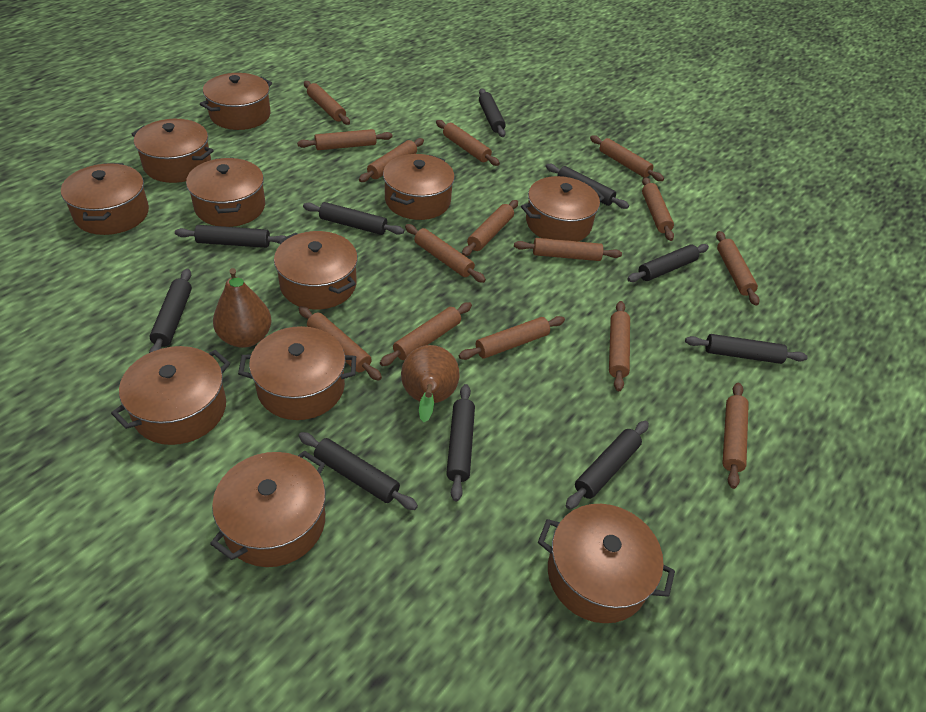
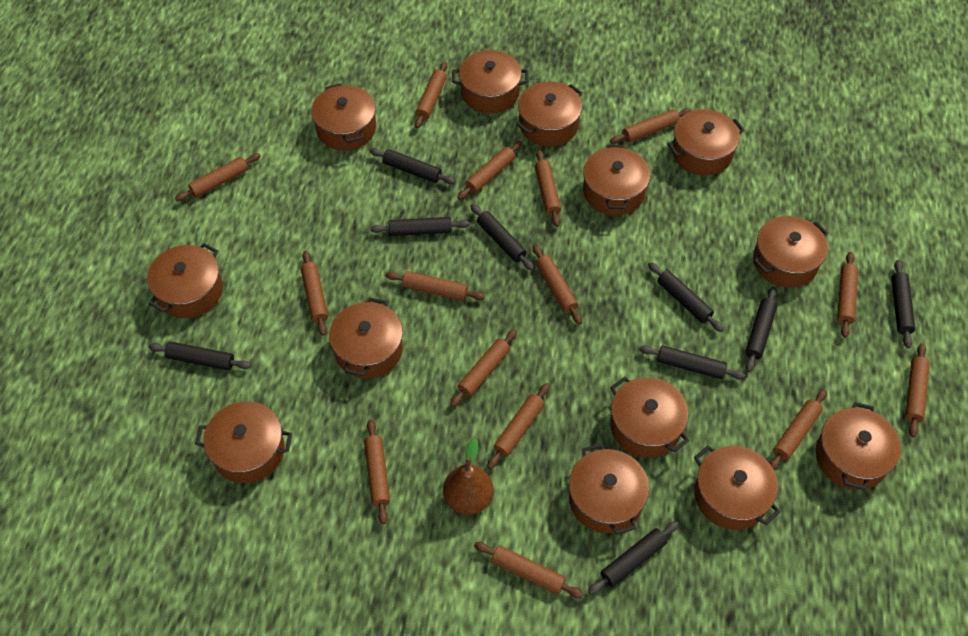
black rolling pin: 10 -> 9
brown pear: 2 -> 1
brown pot: 11 -> 13

